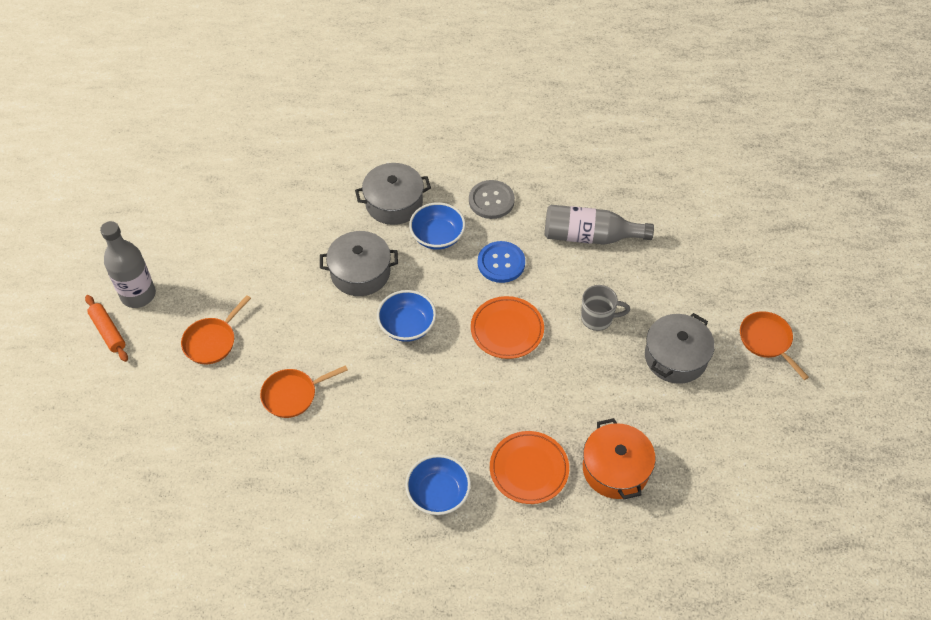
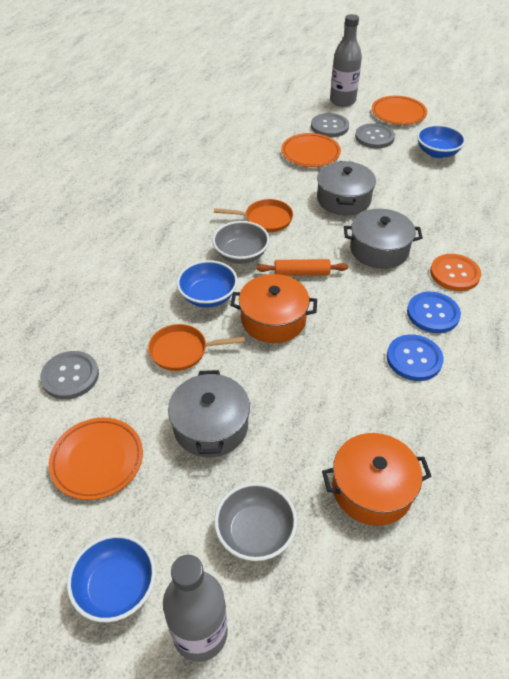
blue button: 1 -> 2
grey bowl: 0 -> 2
grey button: 1 -> 3
grey mug: 1 -> 0
orange button: 0 -> 1
orange pan: 3 -> 2
orange plate: 2 -> 3
orange pot: 1 -> 2

